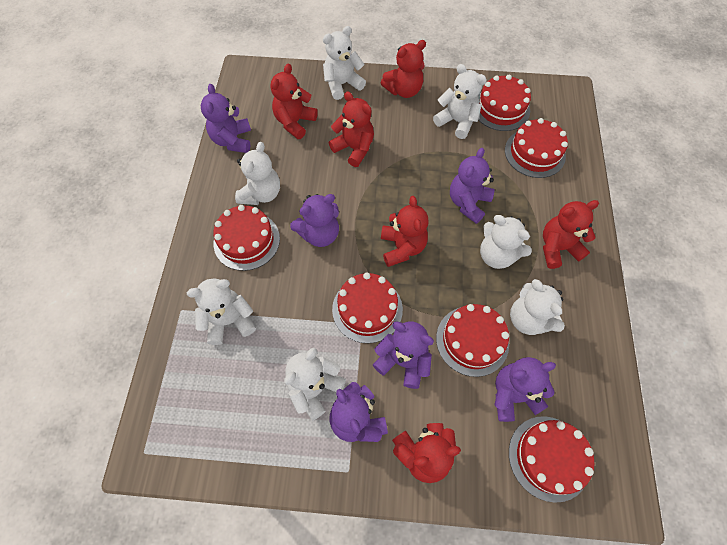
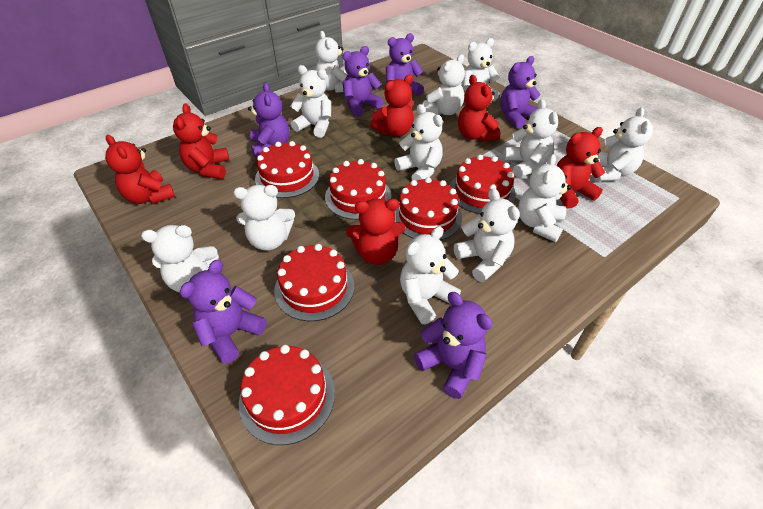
white teddy bear: 7 -> 12

